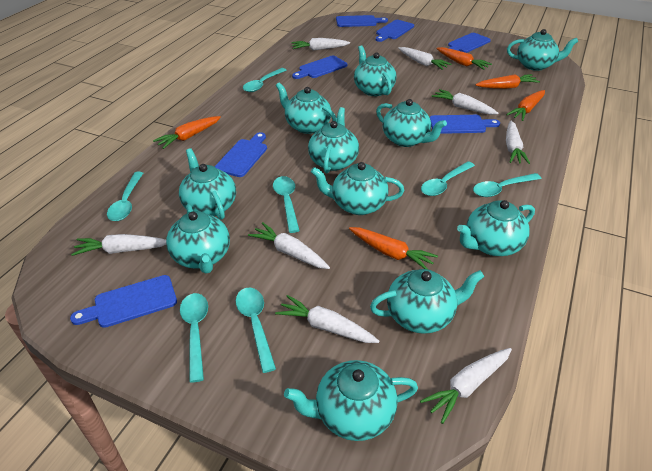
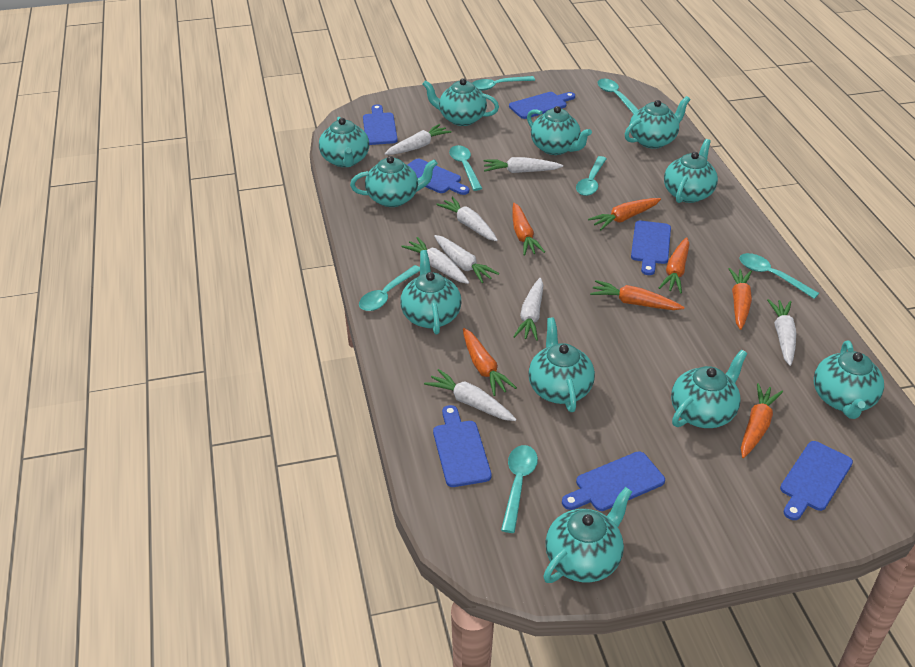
orange carrot: 5 -> 7

